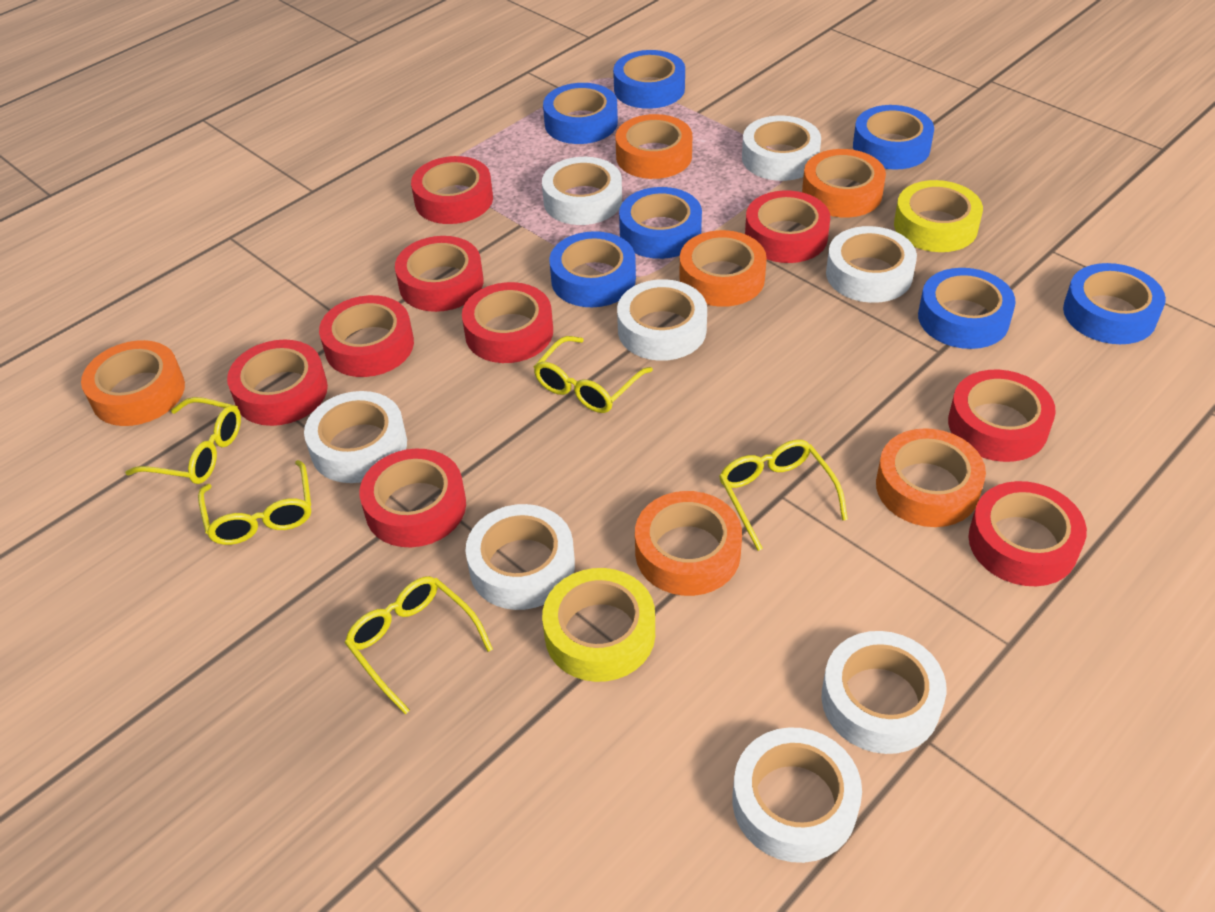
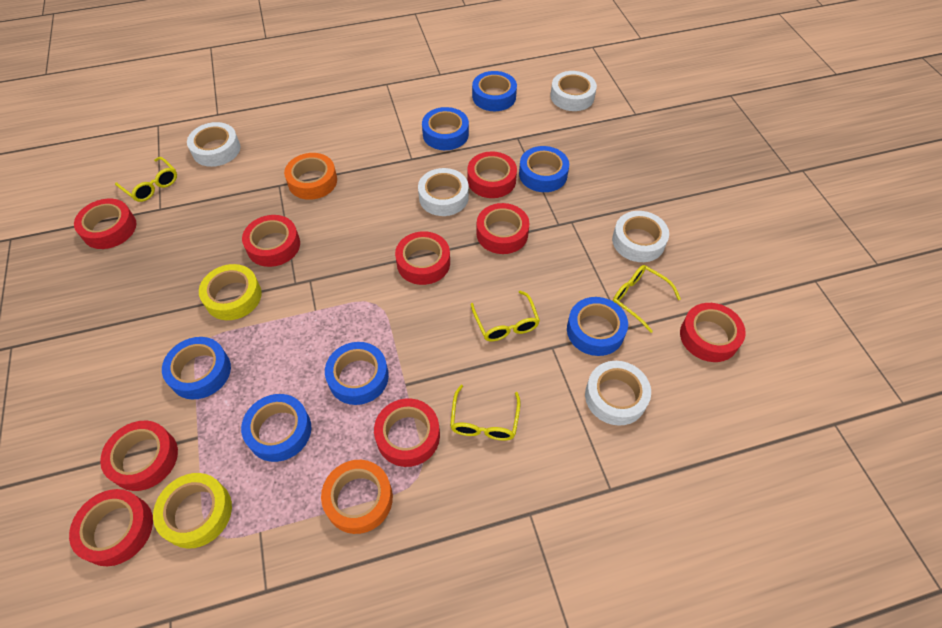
orange tape: 6 -> 2
white tape: 8 -> 5
yellow glasses: 5 -> 4

